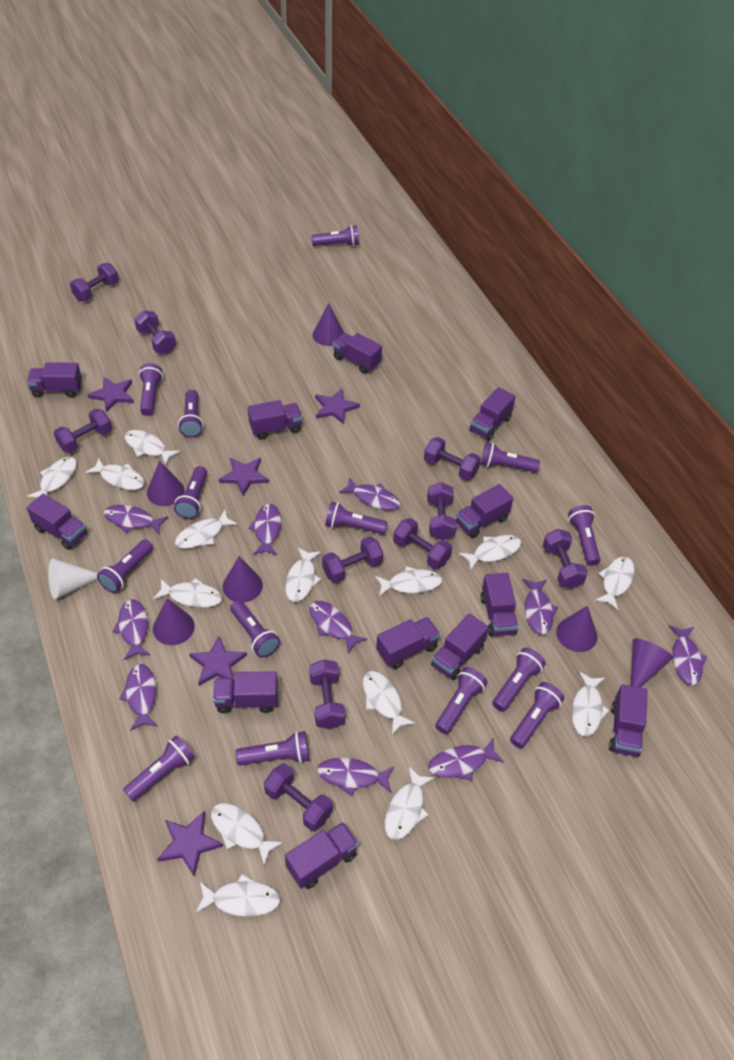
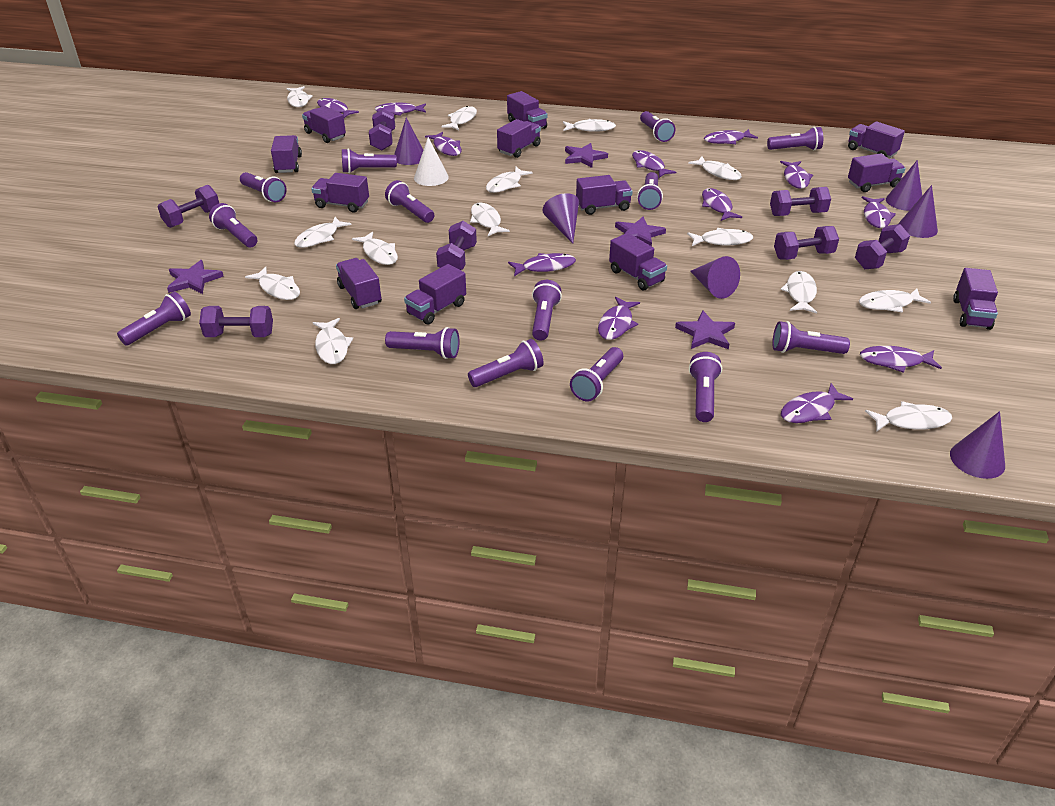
purple dumbbell: 10 -> 7
purple fish: 10 -> 12
purple star: 5 -> 4

